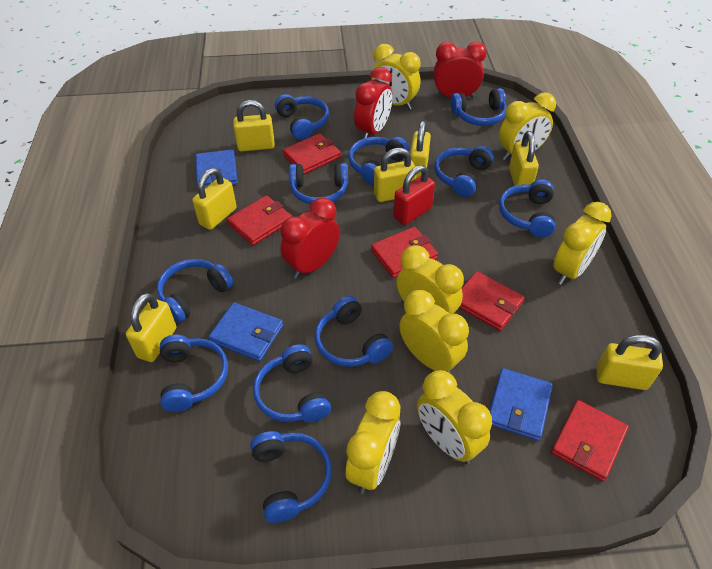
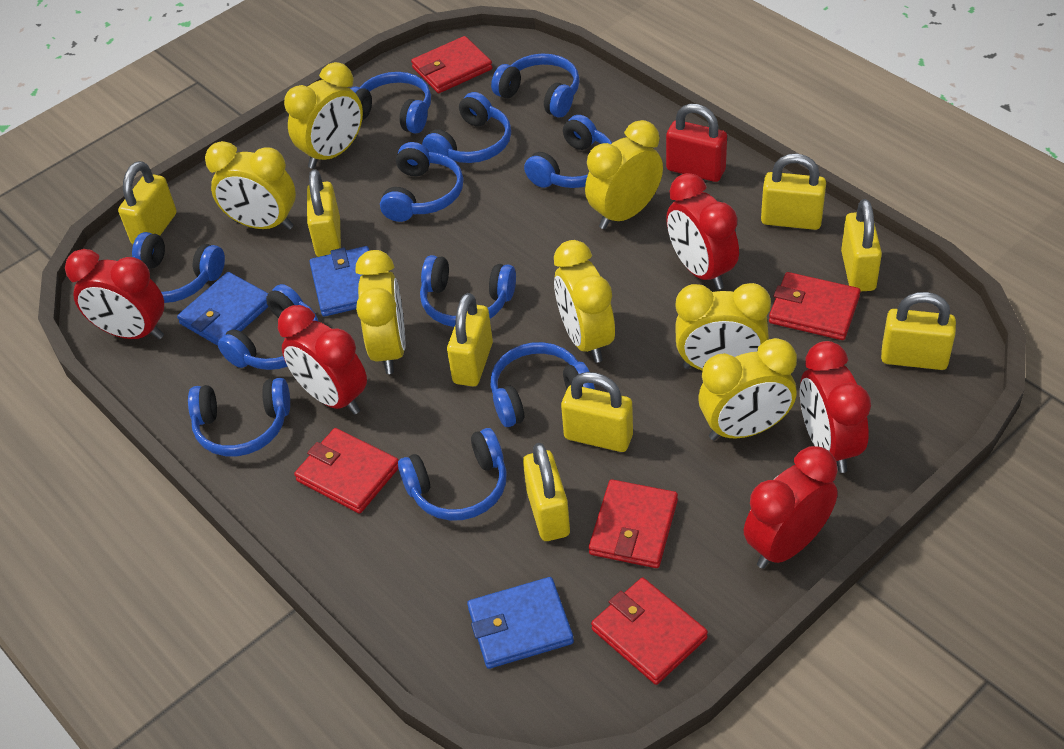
red clock: 3 -> 5
yellow padlock: 7 -> 8

